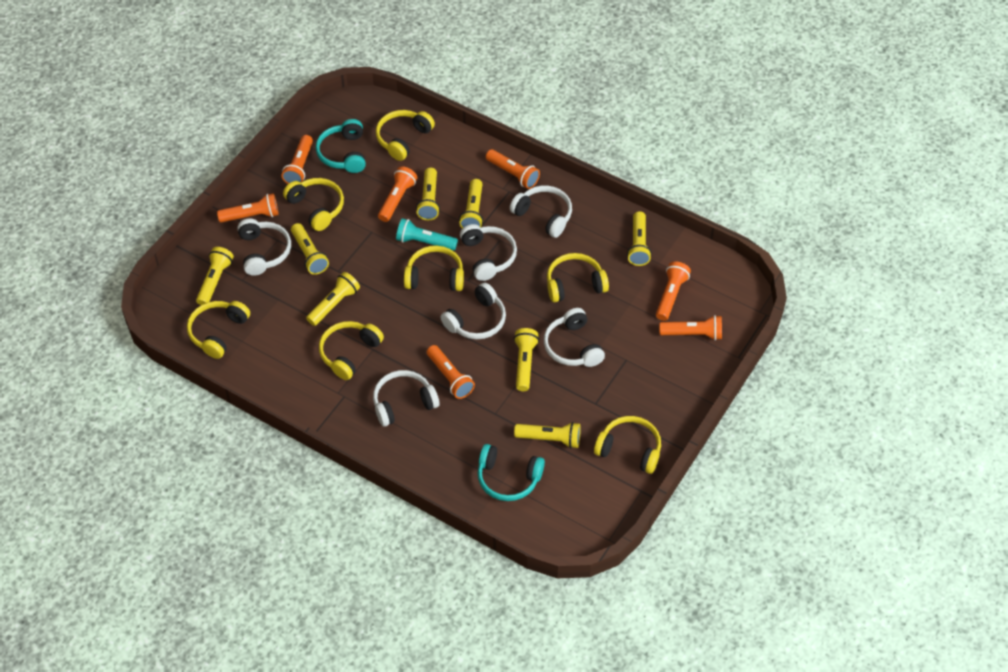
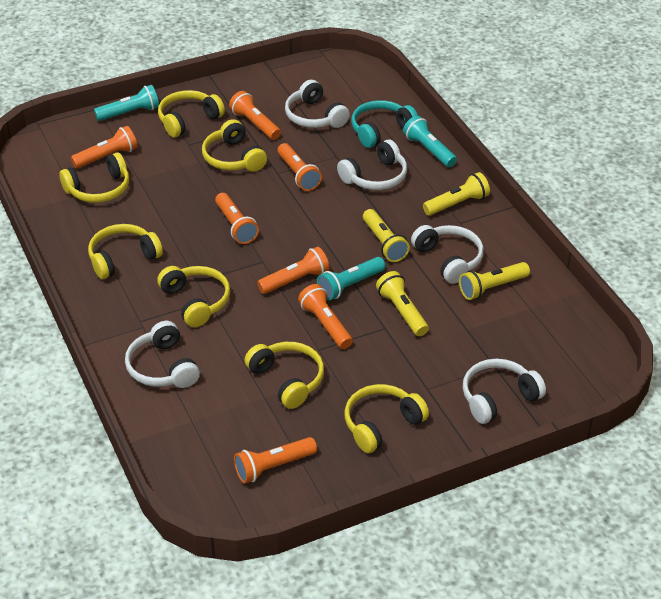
turquoise flashlight: 1 -> 3
turquoise headphones: 2 -> 1
white headphones: 6 -> 5
yellow flashlight: 8 -> 4

